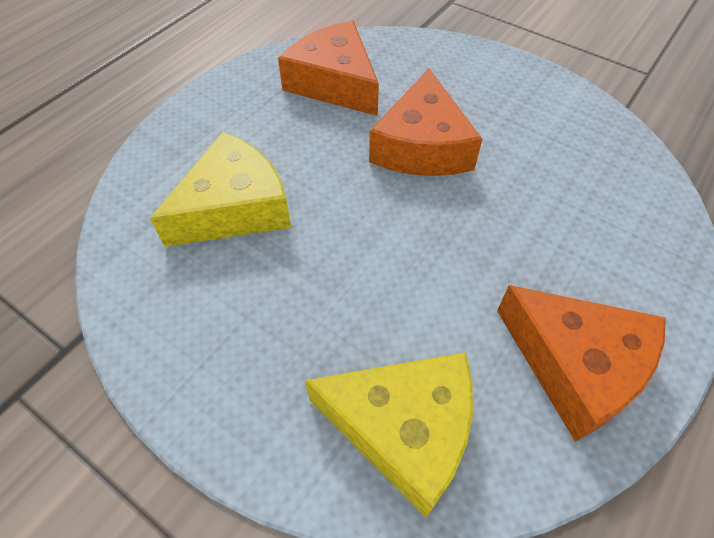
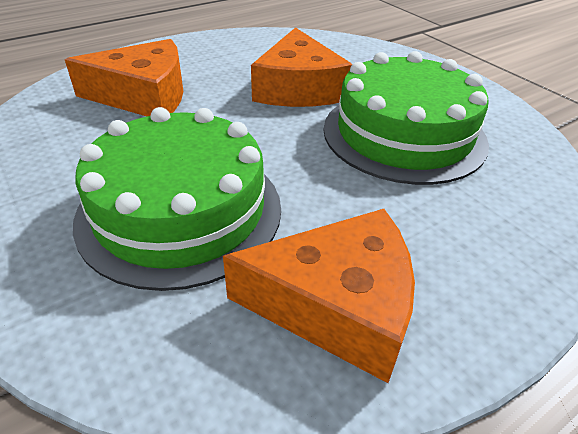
green cake: 0 -> 2
yellow cheese: 2 -> 0

